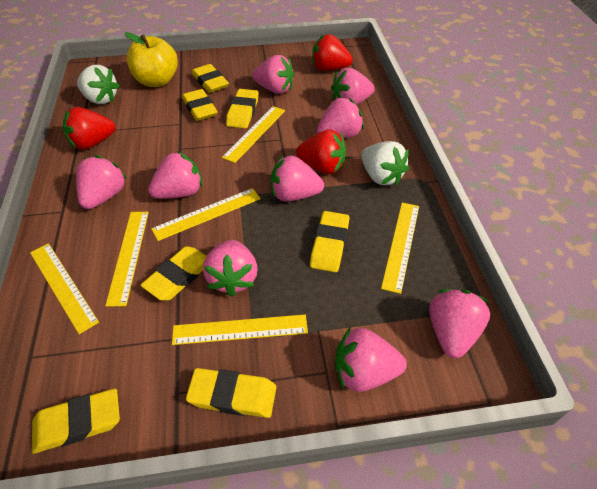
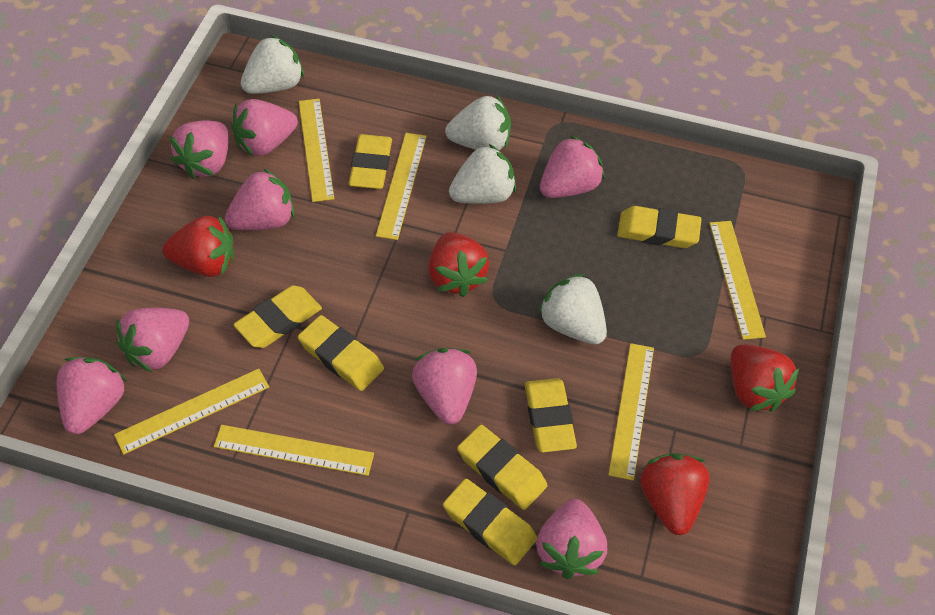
pink strawberry: 9 -> 8
red strawberry: 3 -> 4
white strawberry: 2 -> 4
yellow apple: 1 -> 0

